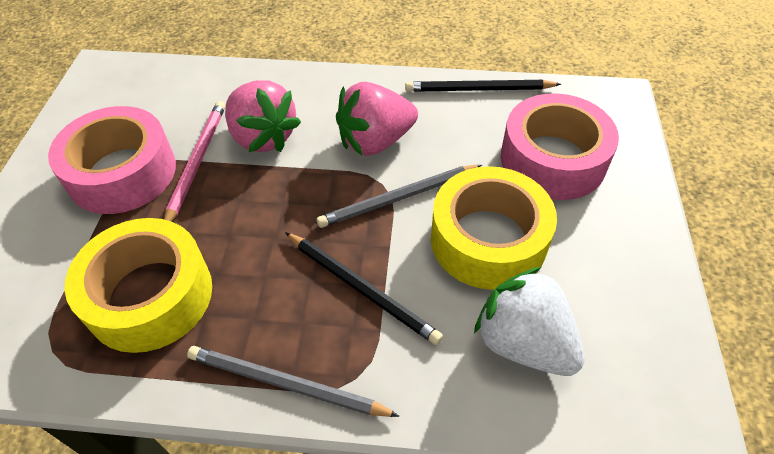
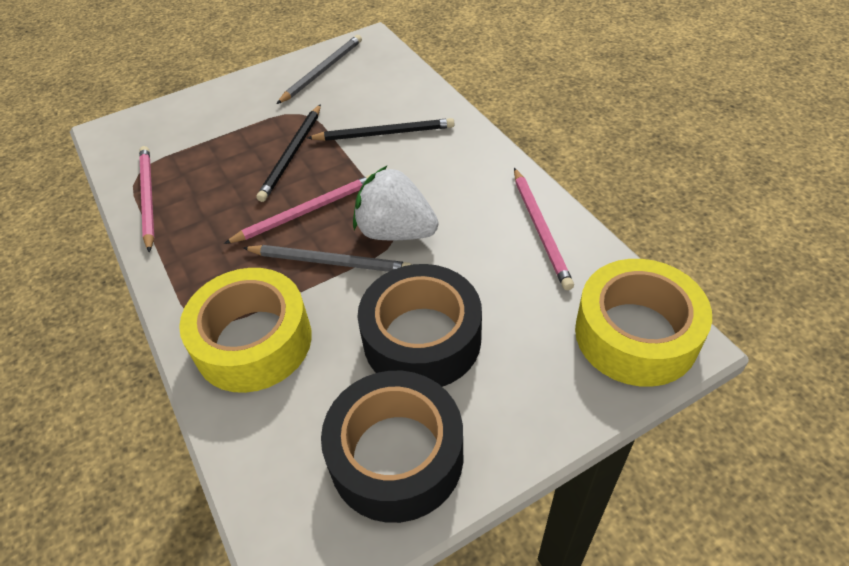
black tape: 0 -> 2
pink pencil: 1 -> 3
pink strawberry: 2 -> 0
pink tape: 2 -> 0

